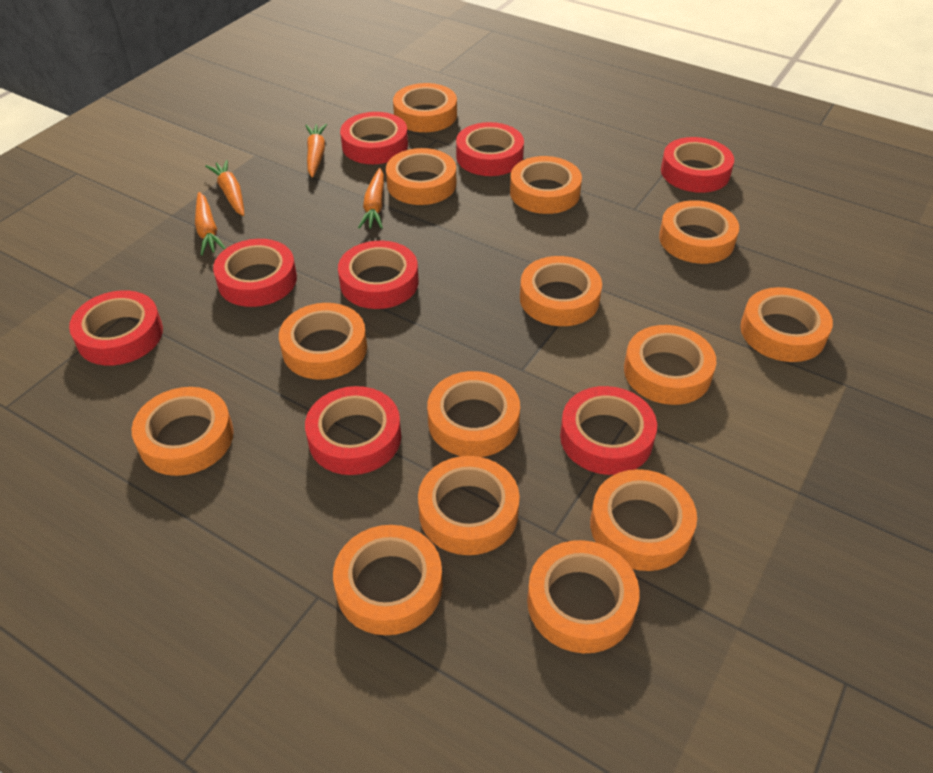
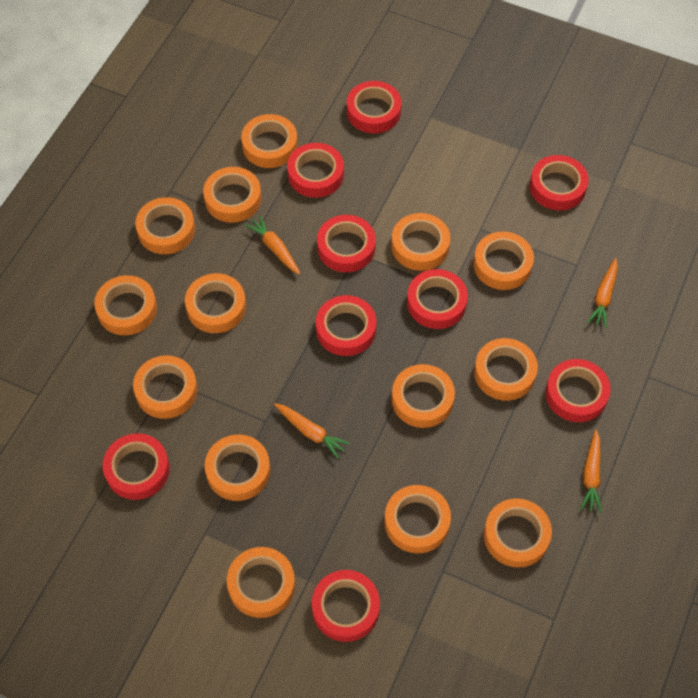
red tape: 8 -> 9

